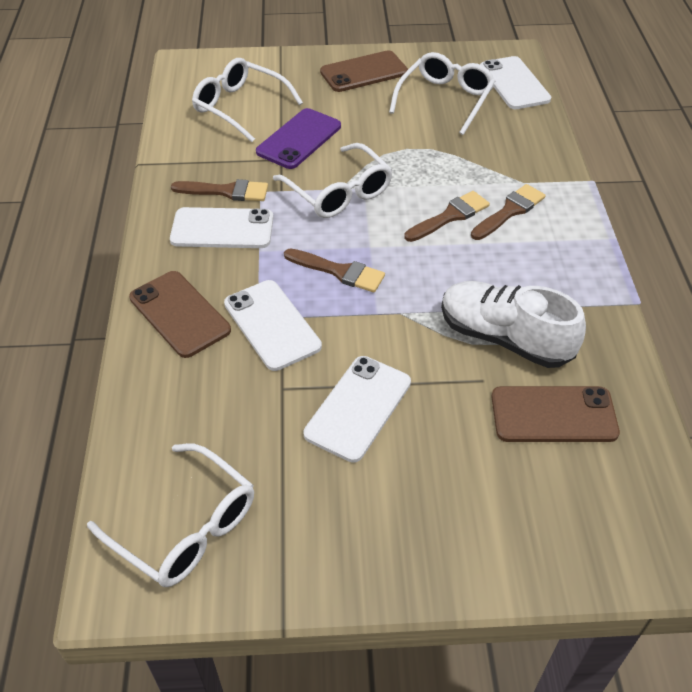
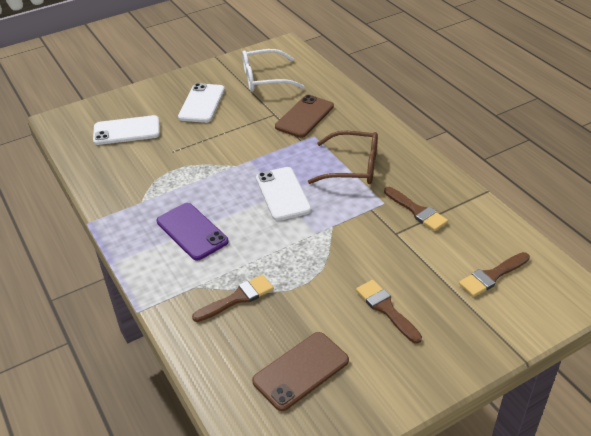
brown glasses: 0 -> 1
brown phone: 3 -> 2
white glasses: 4 -> 1
white phone: 4 -> 3
white shoe: 1 -> 0

